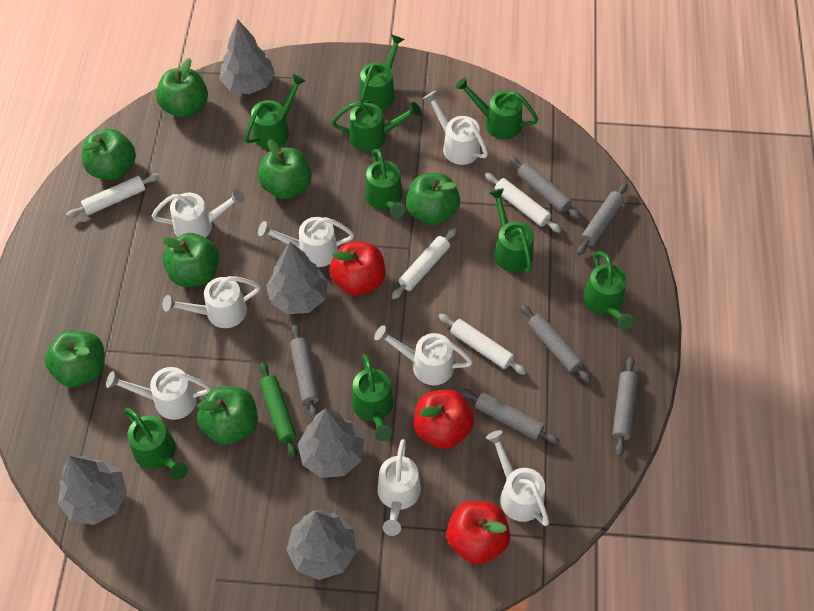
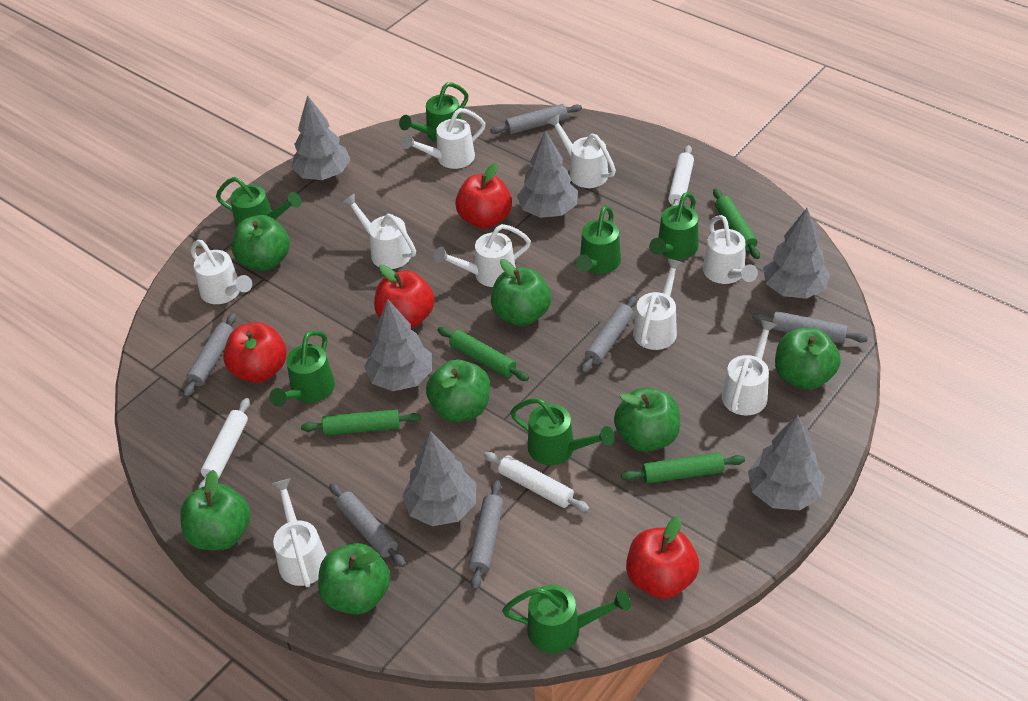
green rolling pin: 1 -> 4
green watering can: 9 -> 7
grey tree: 5 -> 6
red apple: 3 -> 4
white rolling pin: 4 -> 3
white watering can: 8 -> 9

